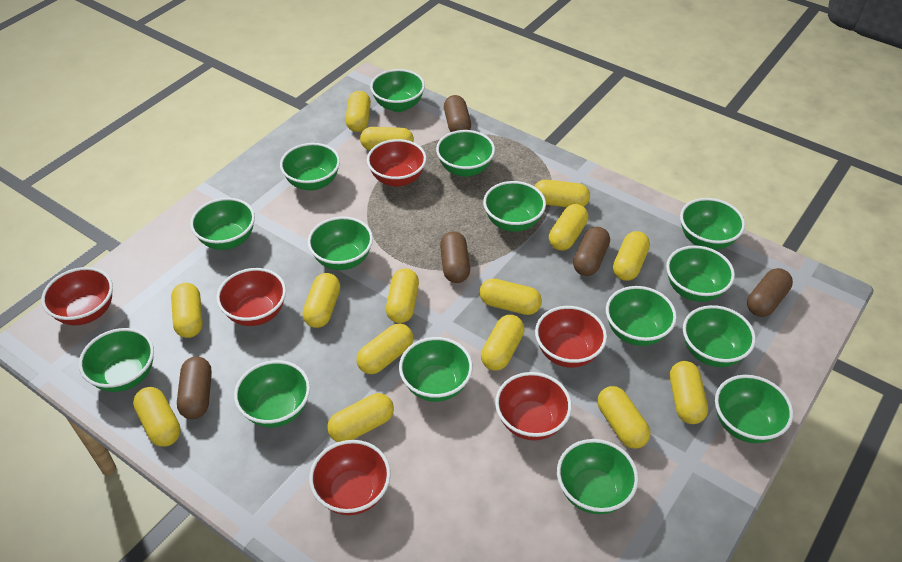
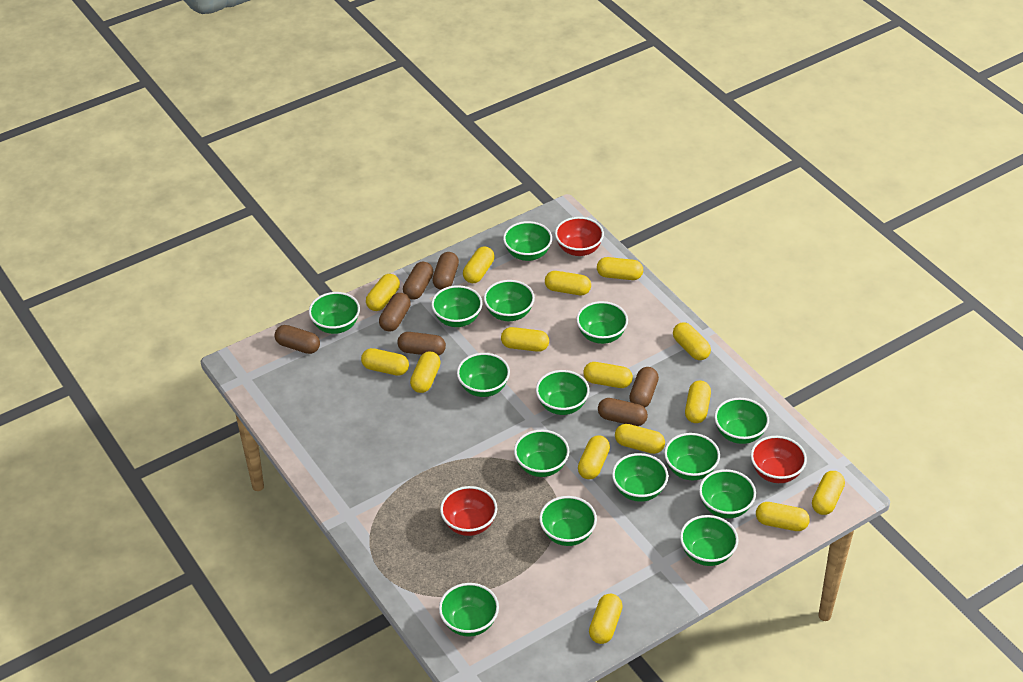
brown capsule: 5 -> 7
red bowl: 6 -> 3

